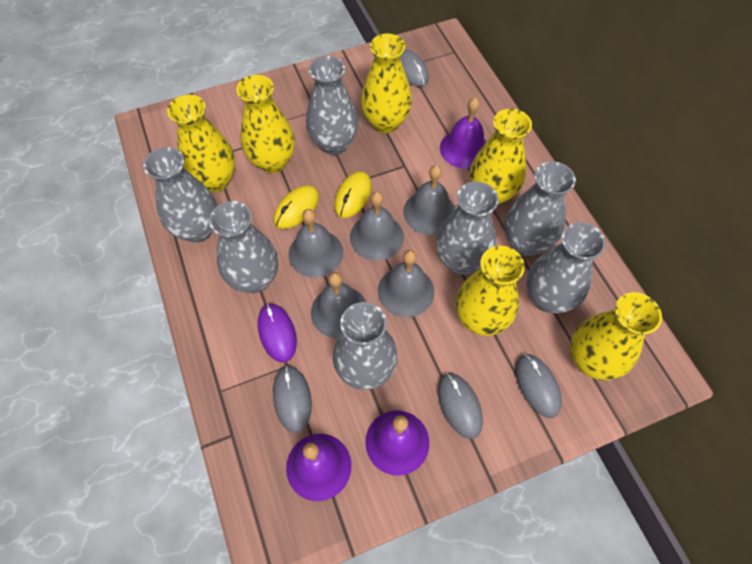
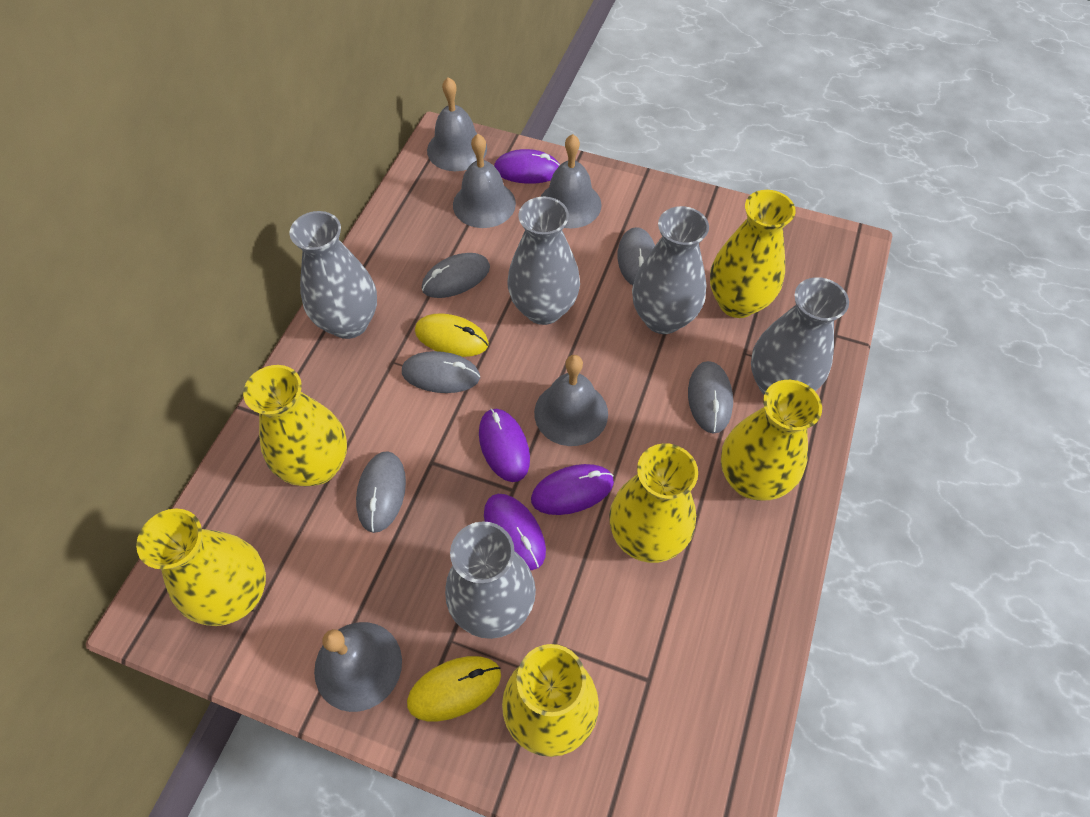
grey mouse: 4 -> 5
grey vase: 7 -> 5
purple bell: 3 -> 0
purple mouse: 1 -> 4

